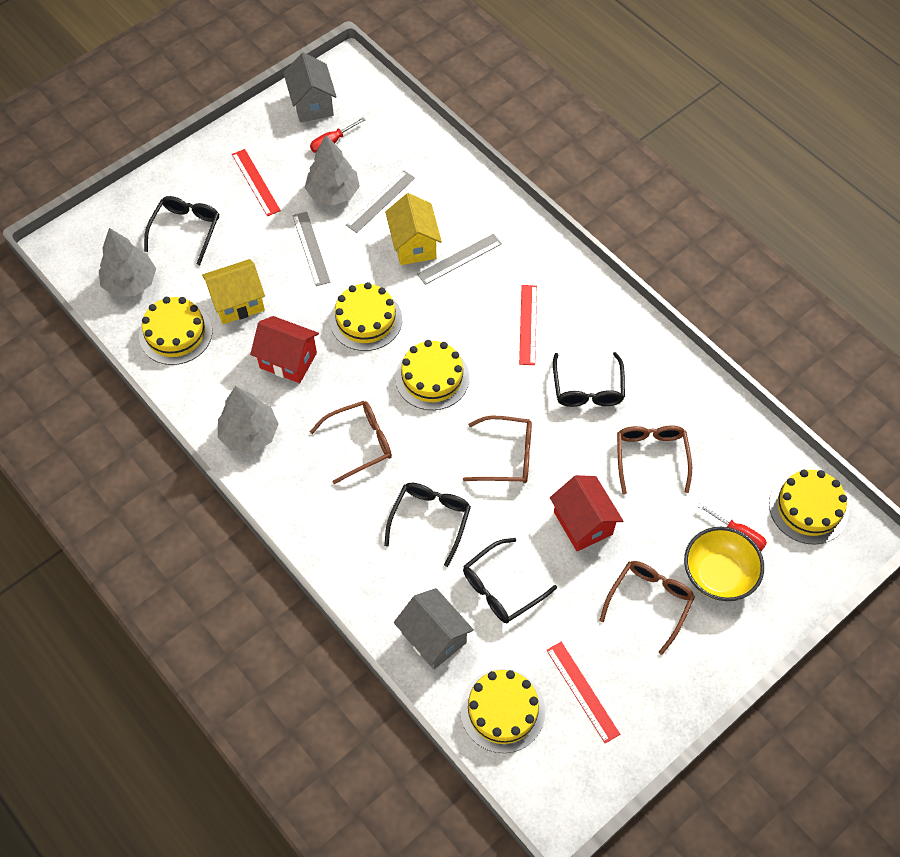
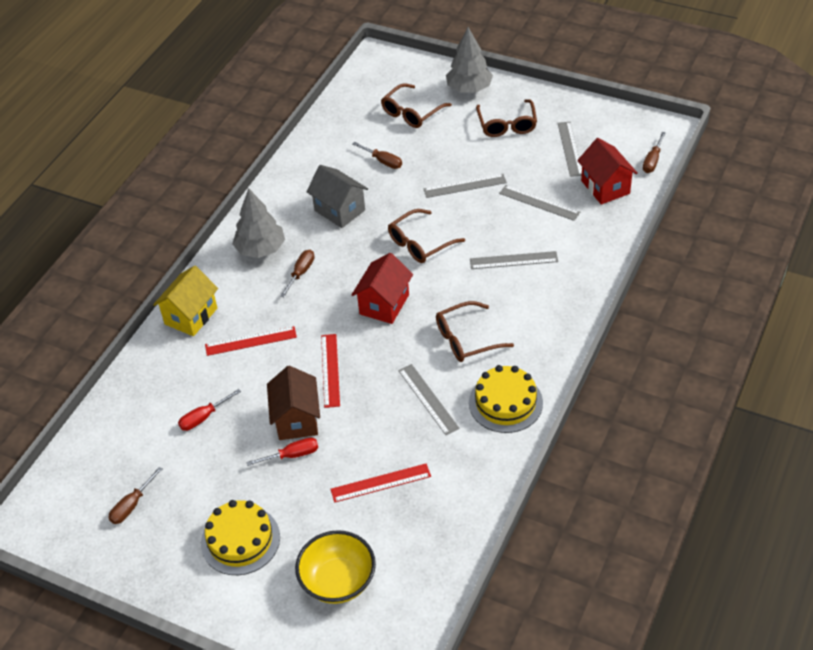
black glasses: 4 -> 0
brown house: 0 -> 1
brown screwdriver: 0 -> 4
grey house: 2 -> 1
grey ruler: 3 -> 5
grey tree: 3 -> 2
yellow cake: 5 -> 2
yellow house: 2 -> 1

